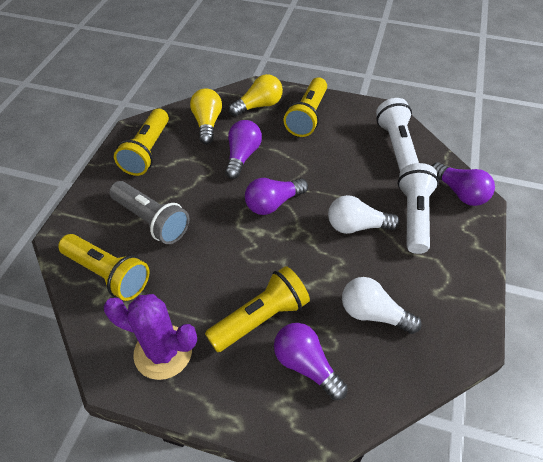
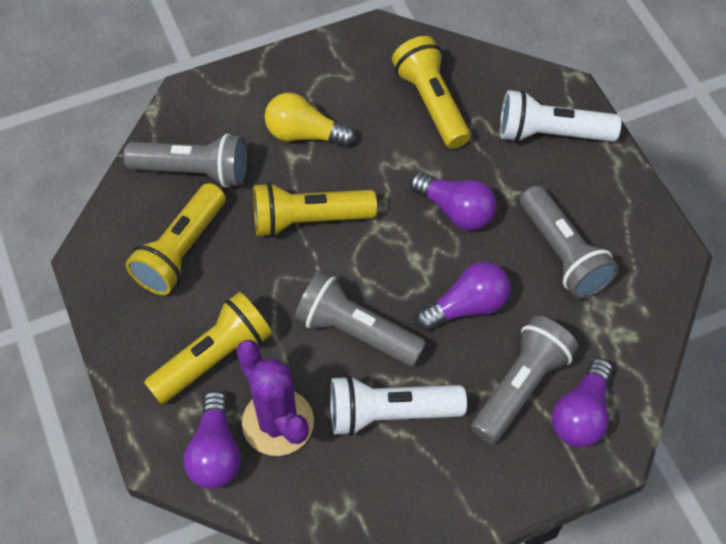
grey flashlight: 1 -> 4
white light bulb: 2 -> 0
yellow light bulb: 2 -> 1

